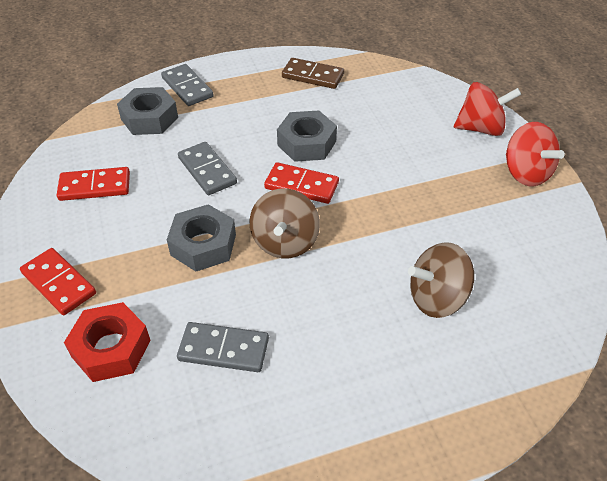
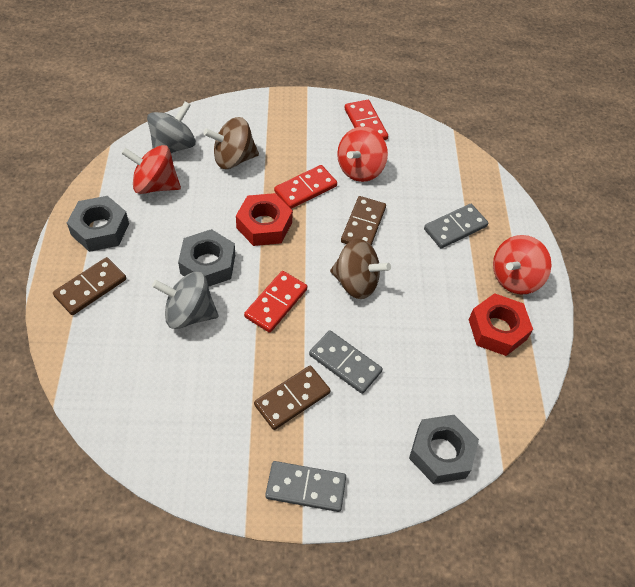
brown domino: 1 -> 3
grey spinning top: 0 -> 2
red nut: 1 -> 2
red spinning top: 2 -> 3

